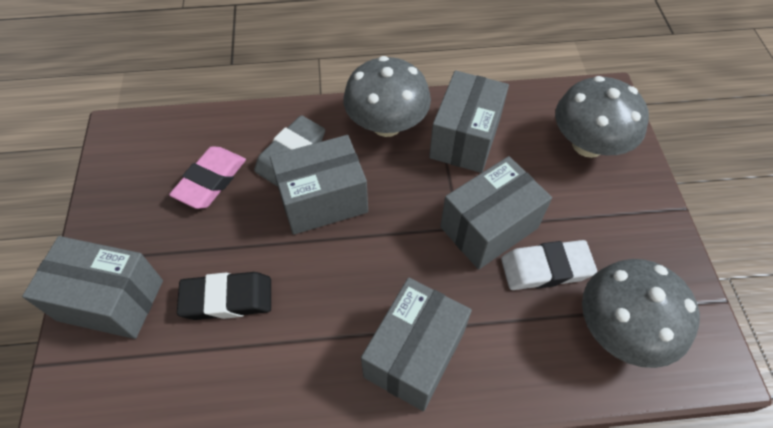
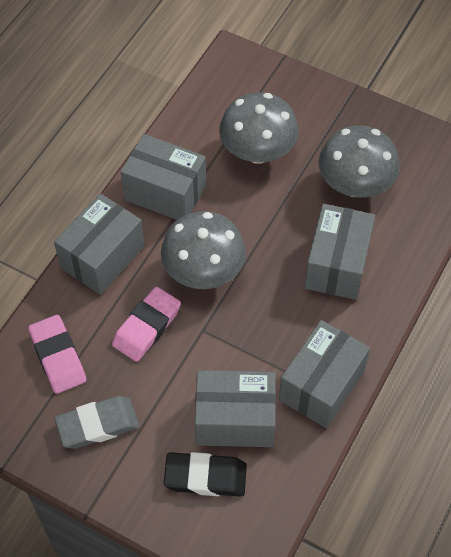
pink eraser: 1 -> 2
white eraser: 1 -> 0

